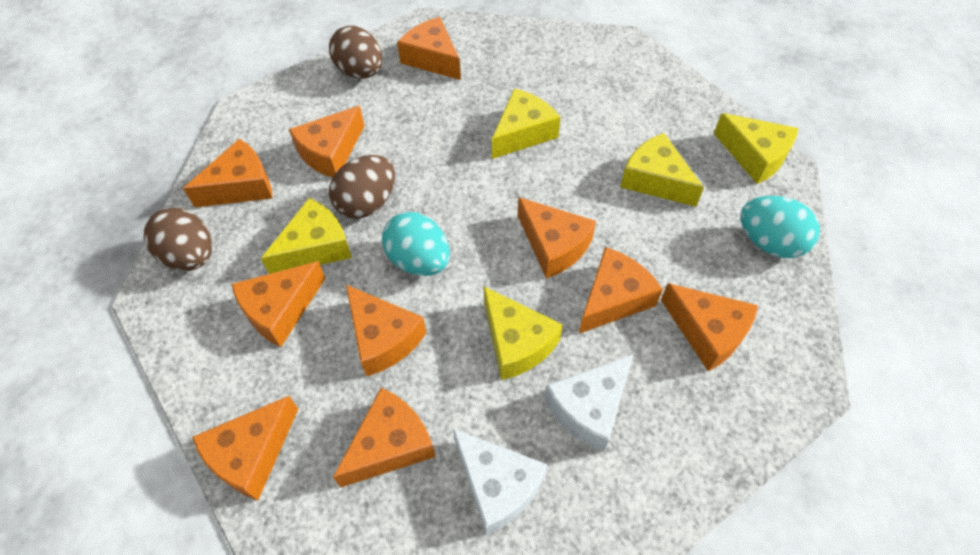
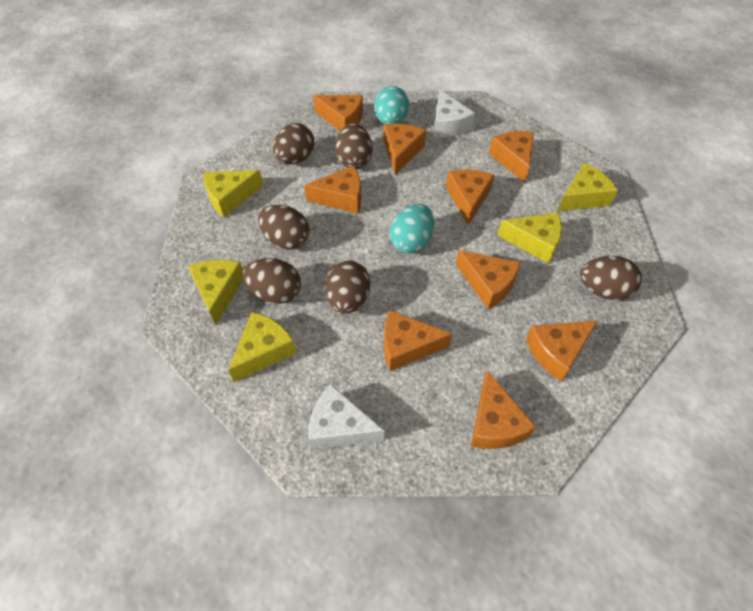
brown egg: 3 -> 6
orange cheese: 10 -> 9

